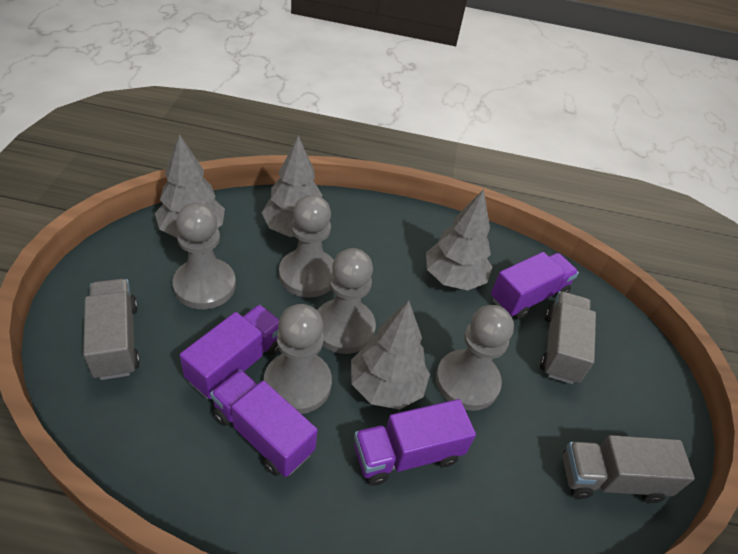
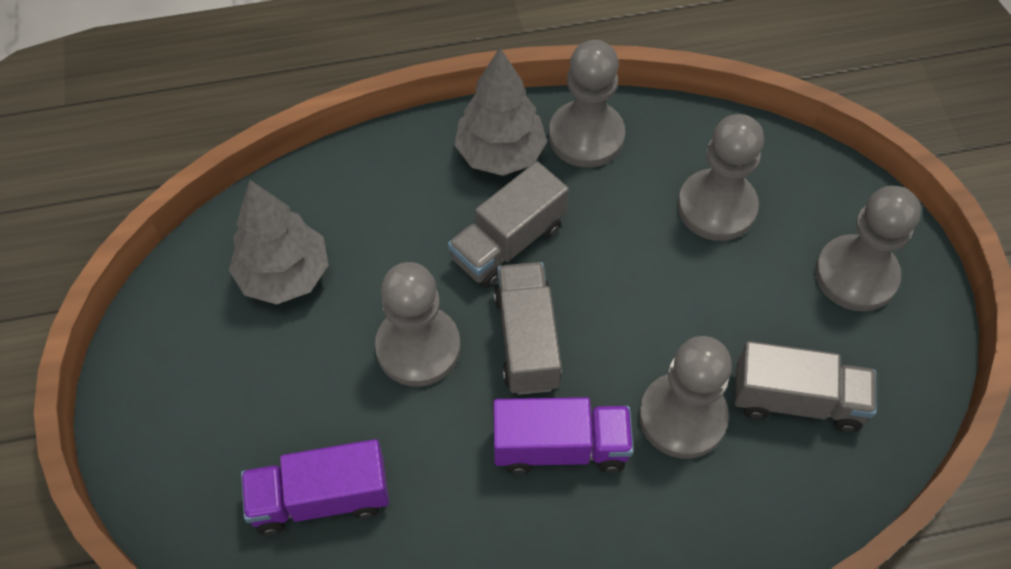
grey tree: 4 -> 2
purple truck: 4 -> 2

